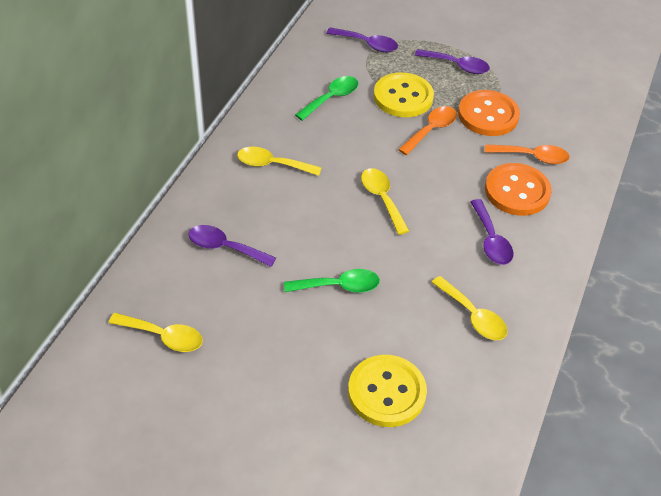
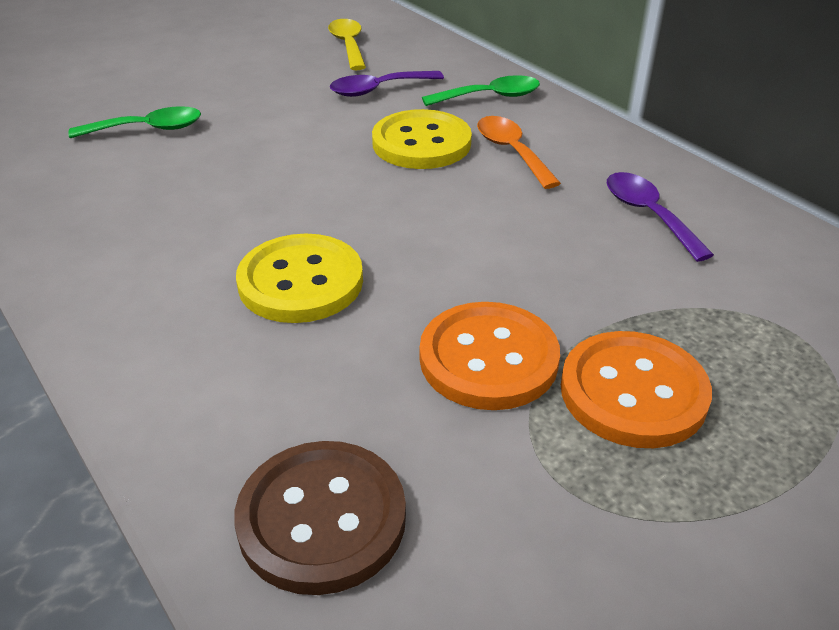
brown button: 0 -> 1
orange spoon: 2 -> 1
purple spoon: 4 -> 2
yellow spoon: 4 -> 1

